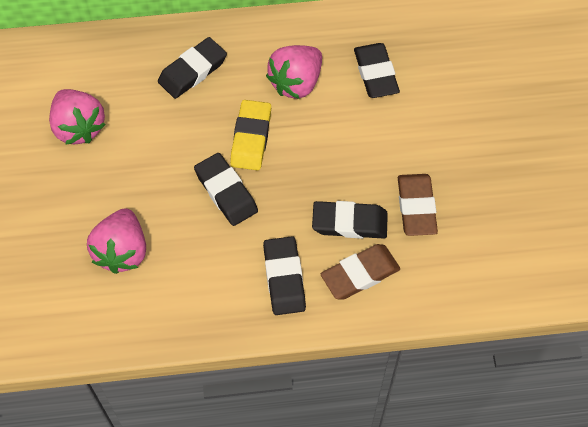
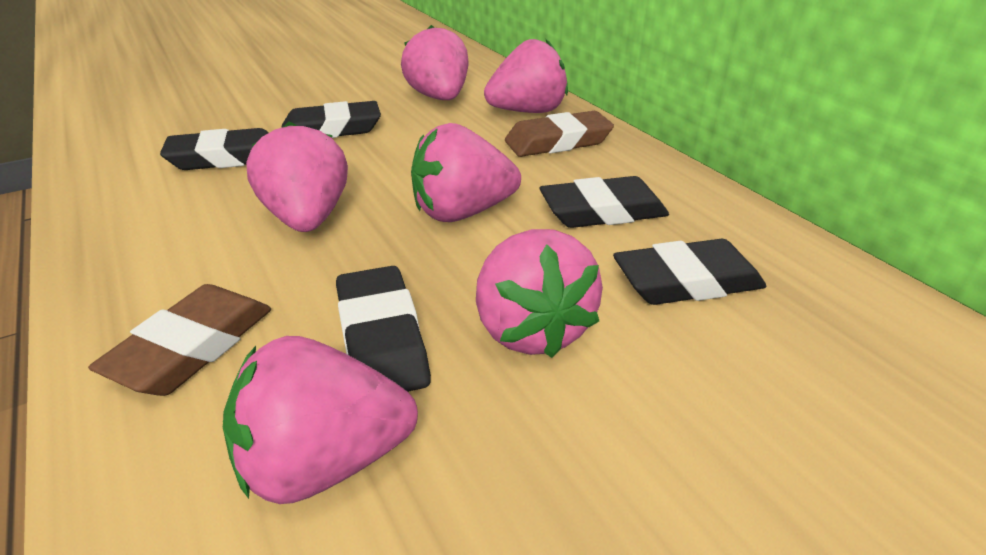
pink strawberry: 3 -> 6
yellow eraser: 1 -> 0

